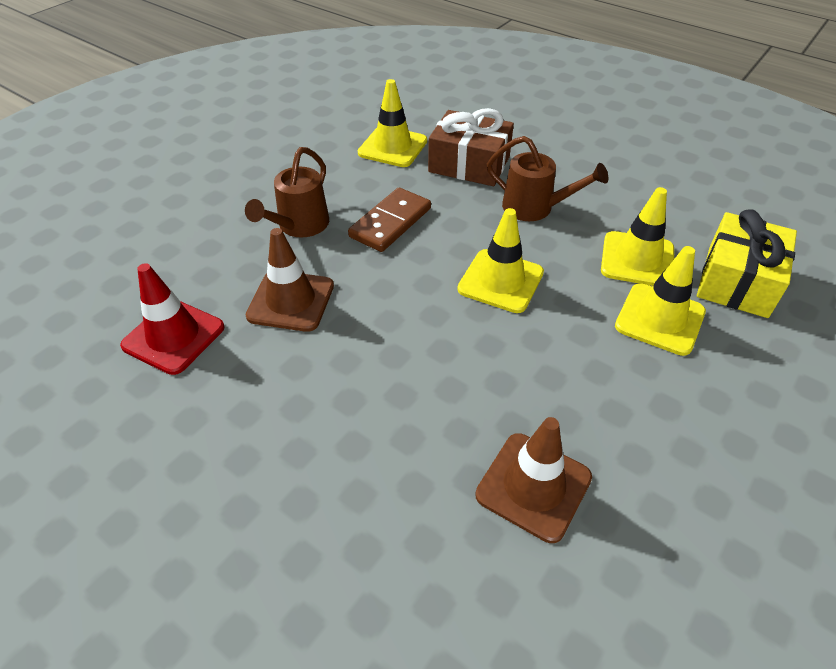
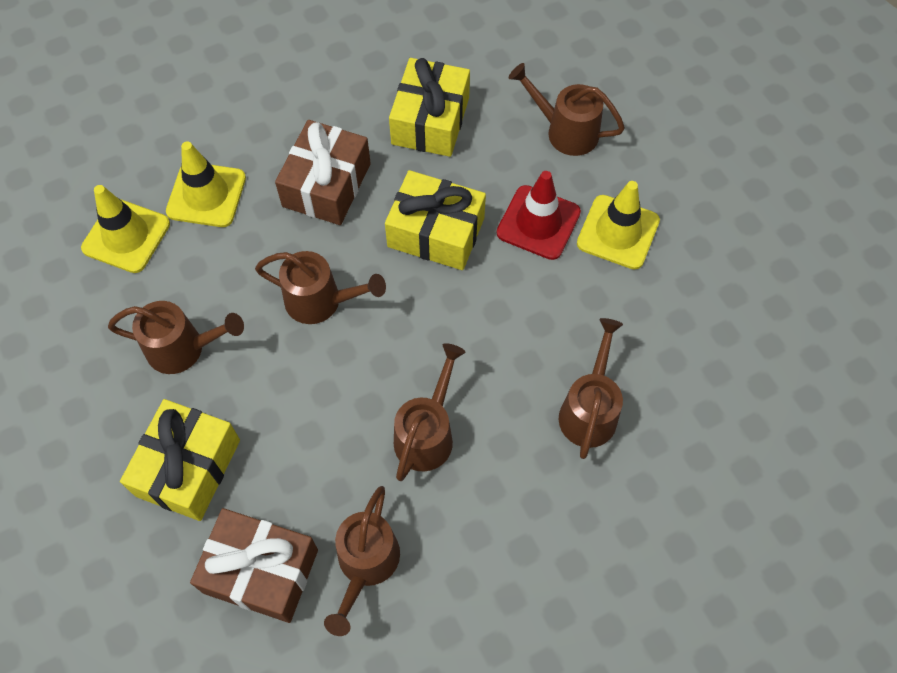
brown domino: 1 -> 0
brown gift: 1 -> 2
brown traffic cone: 2 -> 0
brown watering can: 2 -> 6
yellow gift: 1 -> 3
yellow traffic cone: 4 -> 3

